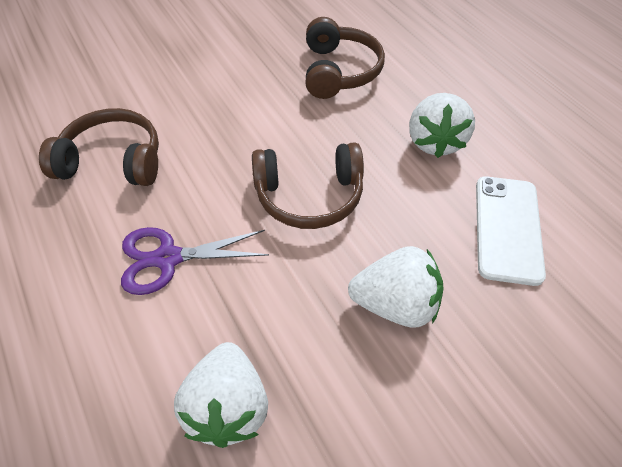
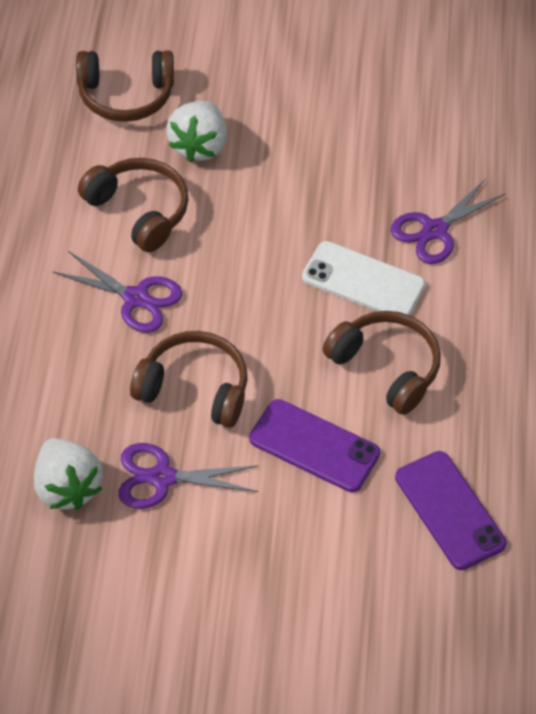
brown headphones: 3 -> 4
purple phone: 0 -> 2
purple scissors: 1 -> 3
white strawberry: 3 -> 2

